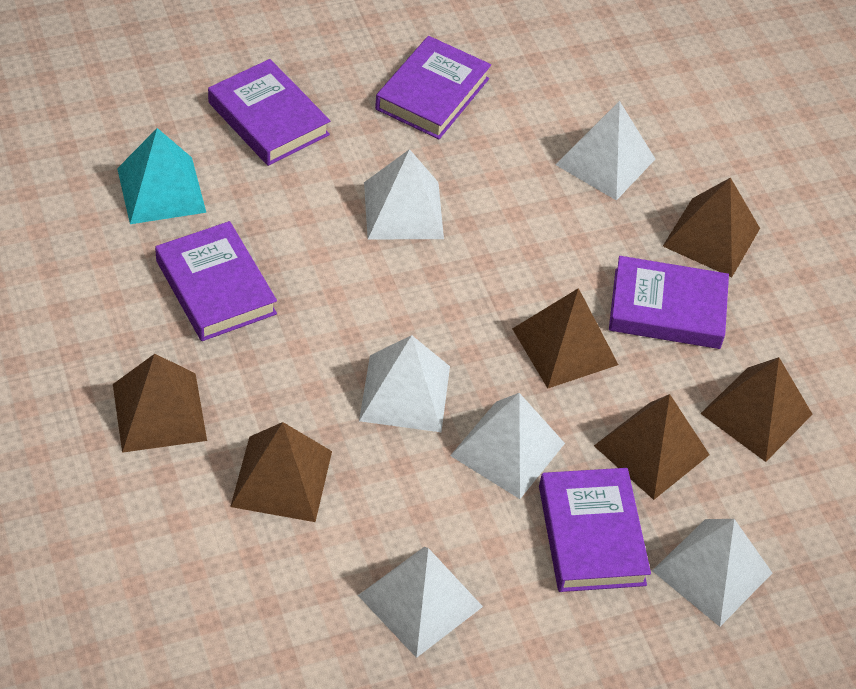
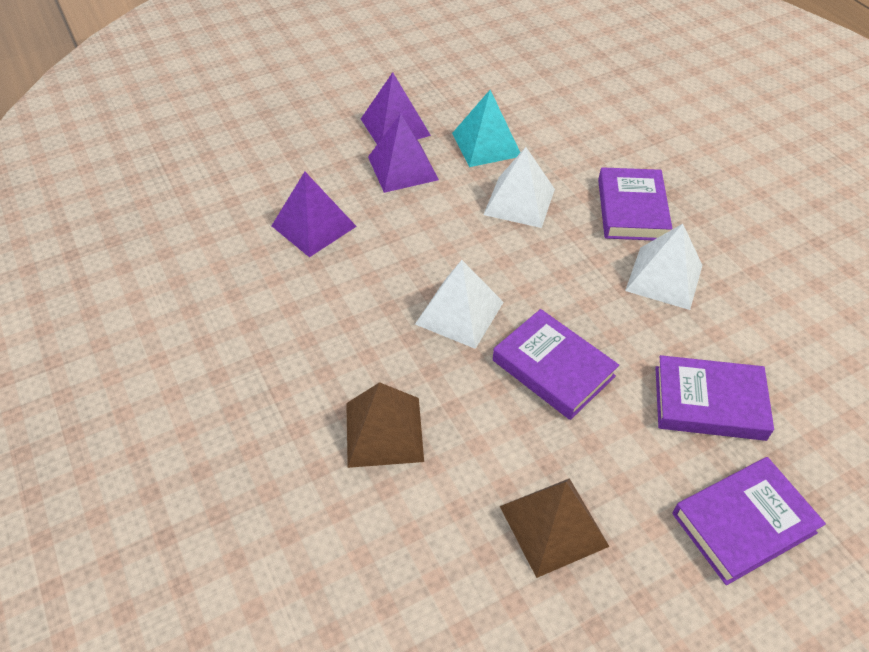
brown pyramid: 6 -> 2
purple book: 5 -> 4
purple pyramid: 0 -> 3
white pyramid: 6 -> 3

